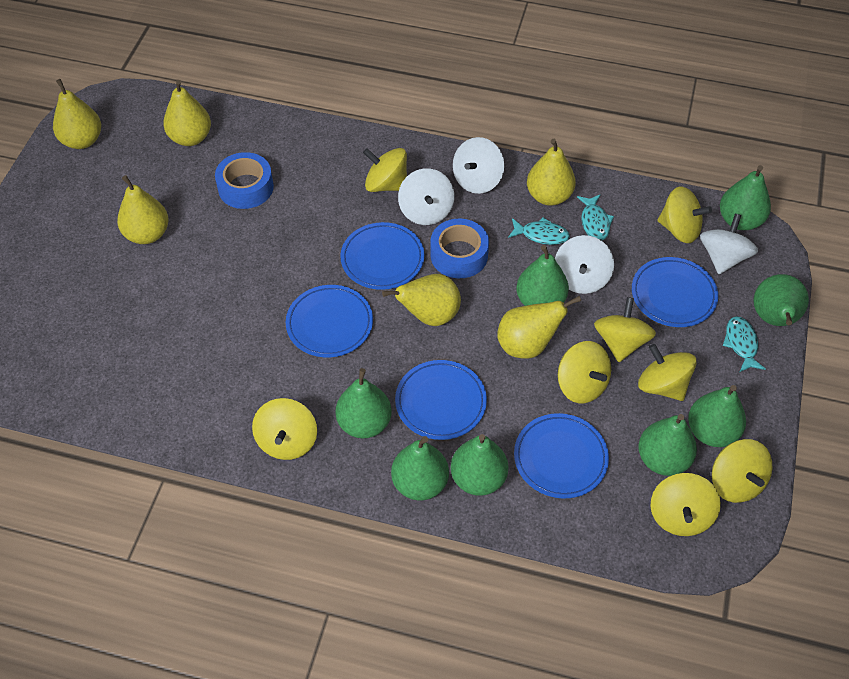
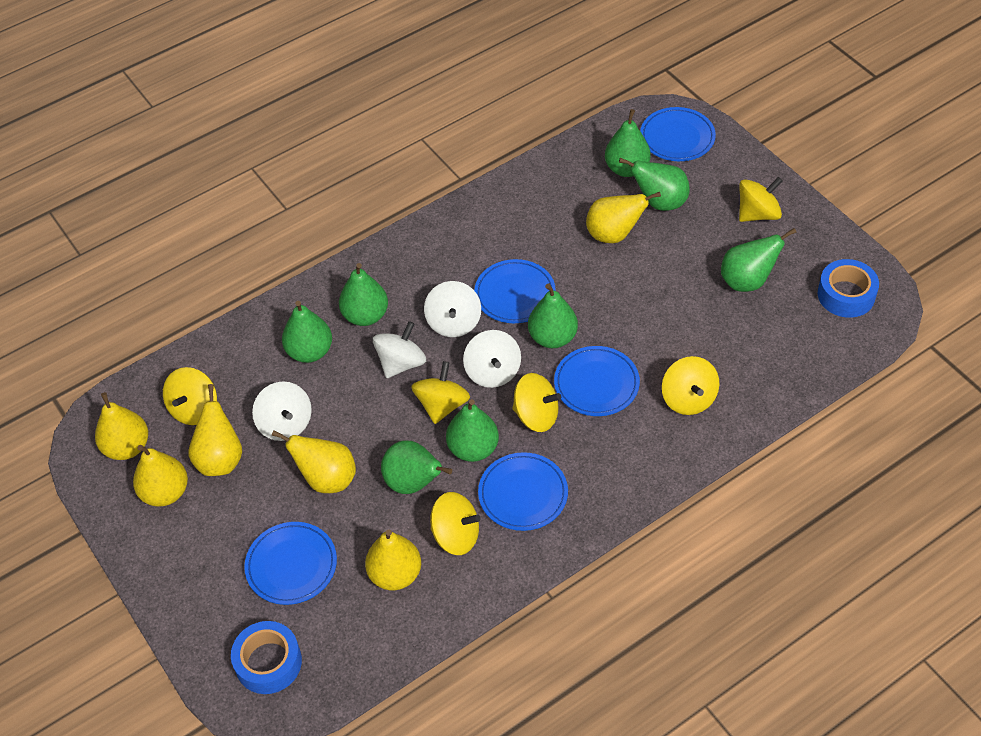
turquoise fish: 3 -> 0
yellow spinning top: 8 -> 6

